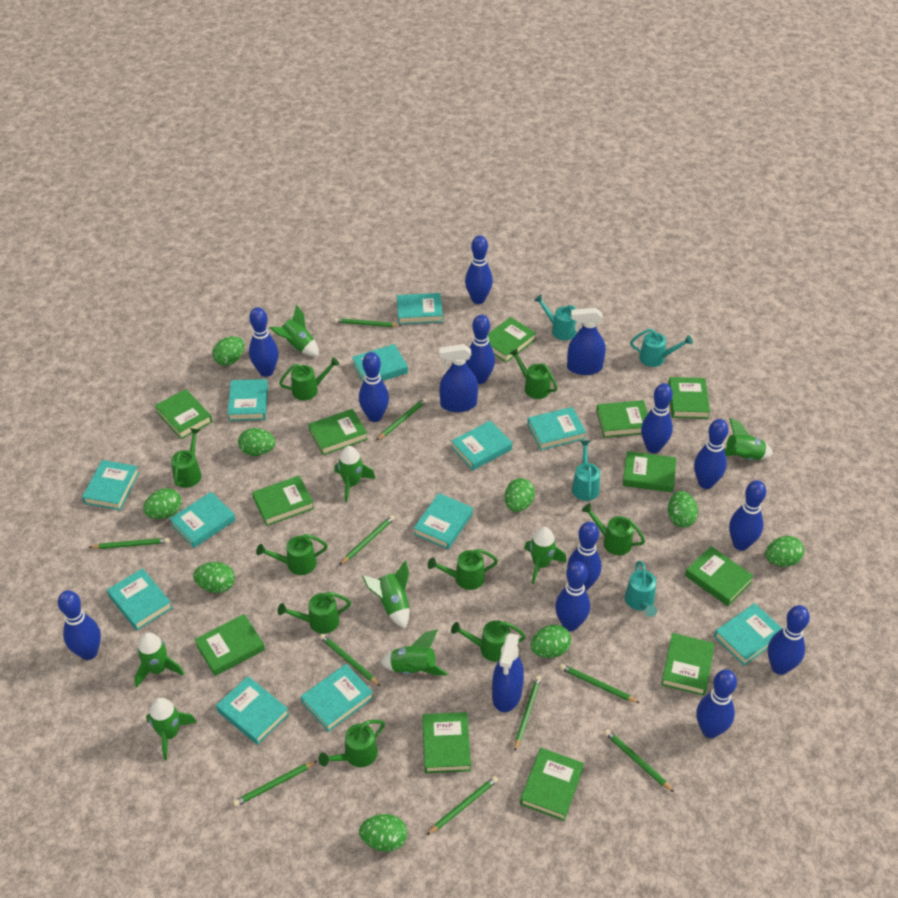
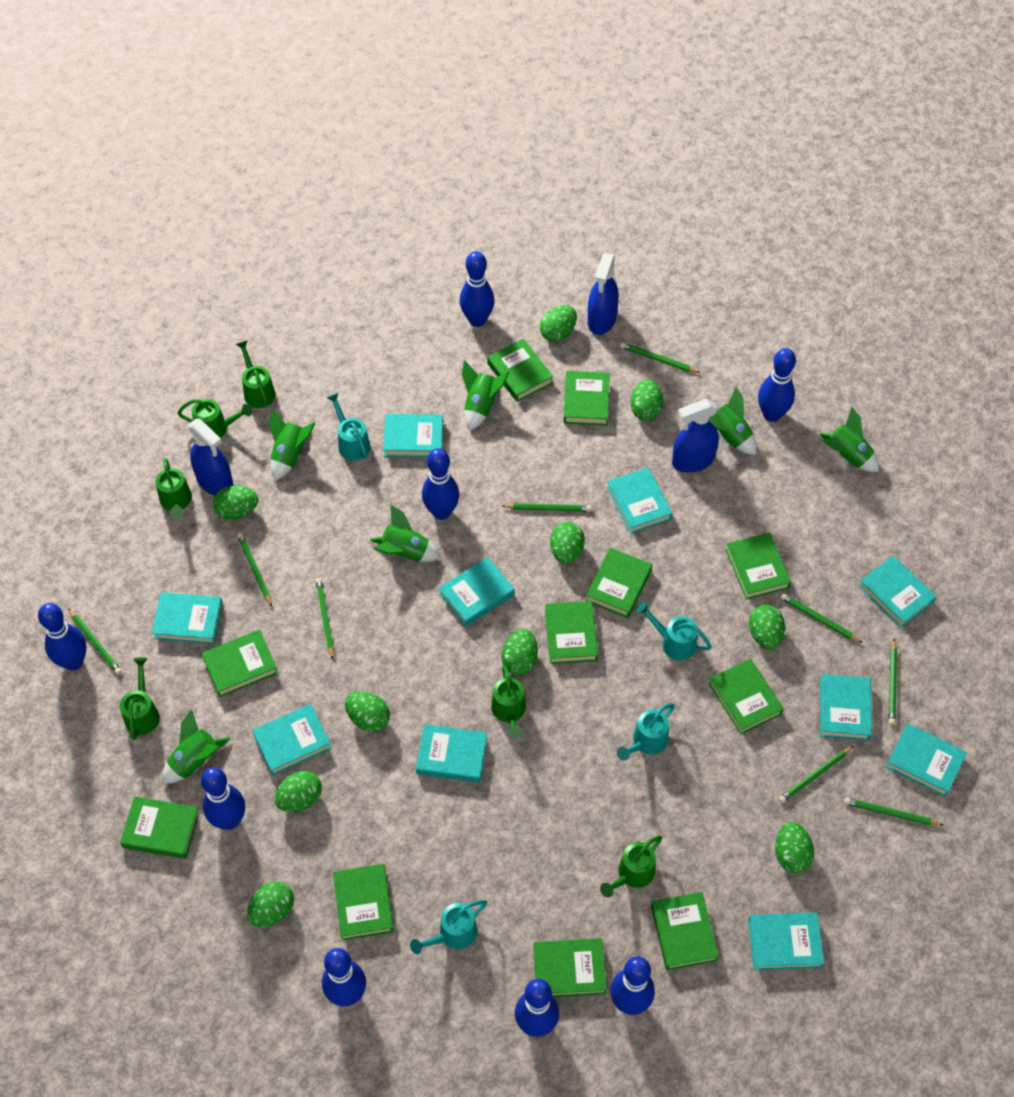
blue bowling pin: 12 -> 8
green book: 12 -> 11
green egg: 9 -> 10
green pencil: 10 -> 9
green rocket: 8 -> 6
green watering can: 9 -> 6
turquoise book: 12 -> 10

